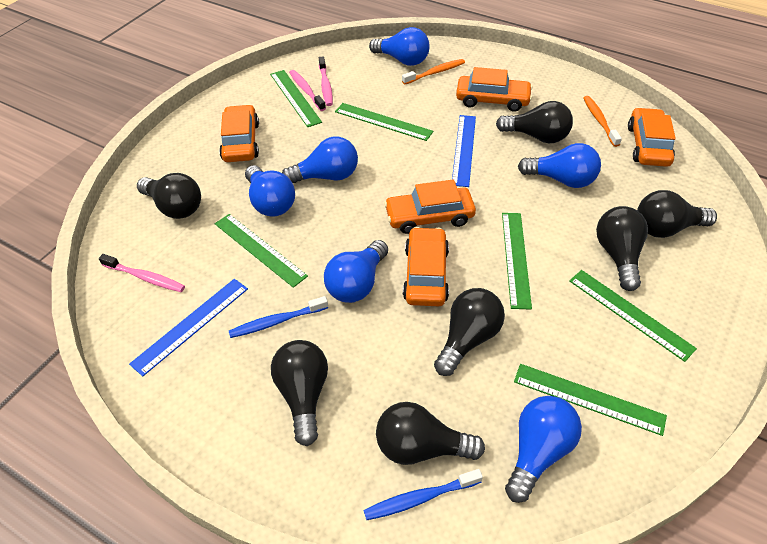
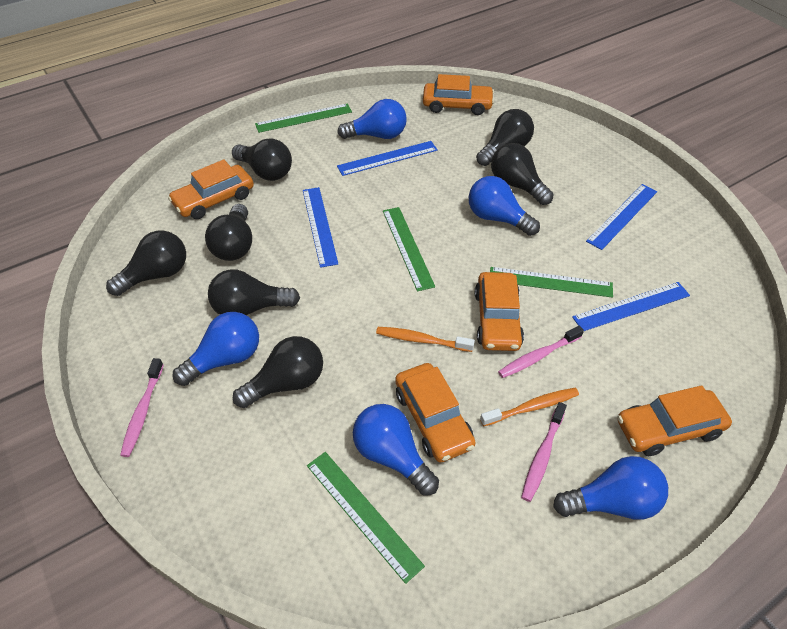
blue light bulb: 6 -> 5
blue ruler: 2 -> 4
blue toothbrush: 2 -> 0
green ruler: 6 -> 4

